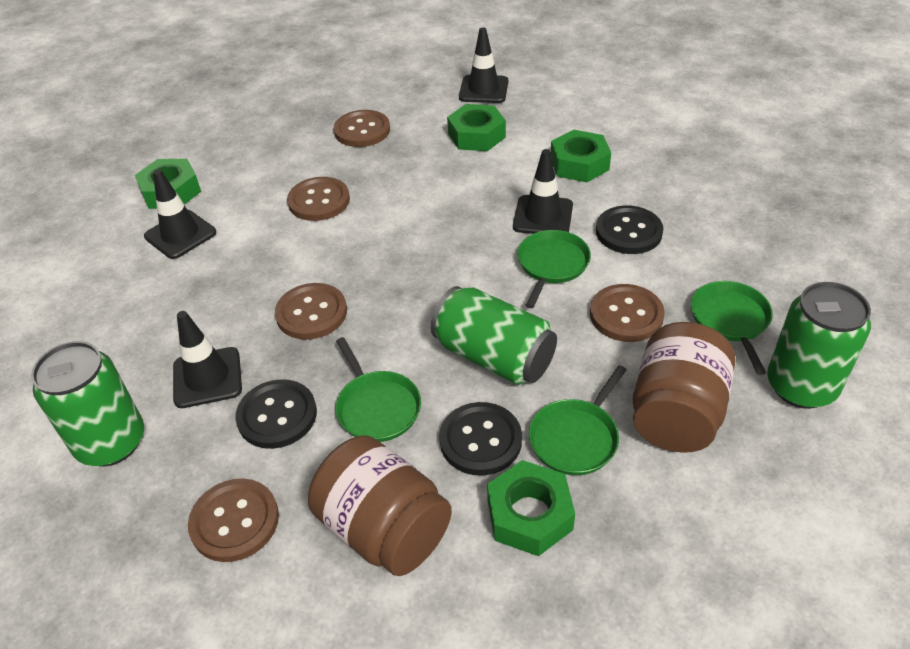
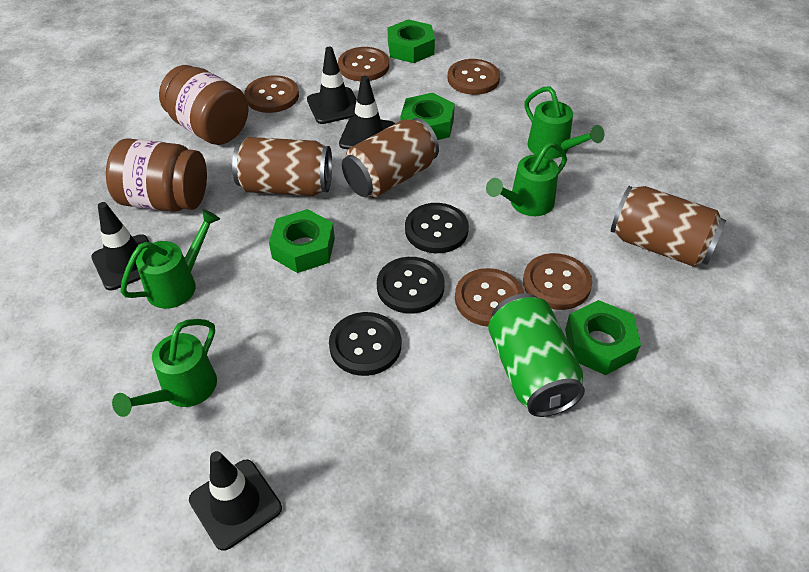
brown can: 0 -> 3
green can: 3 -> 1
green pan: 4 -> 0
green watering can: 0 -> 4

